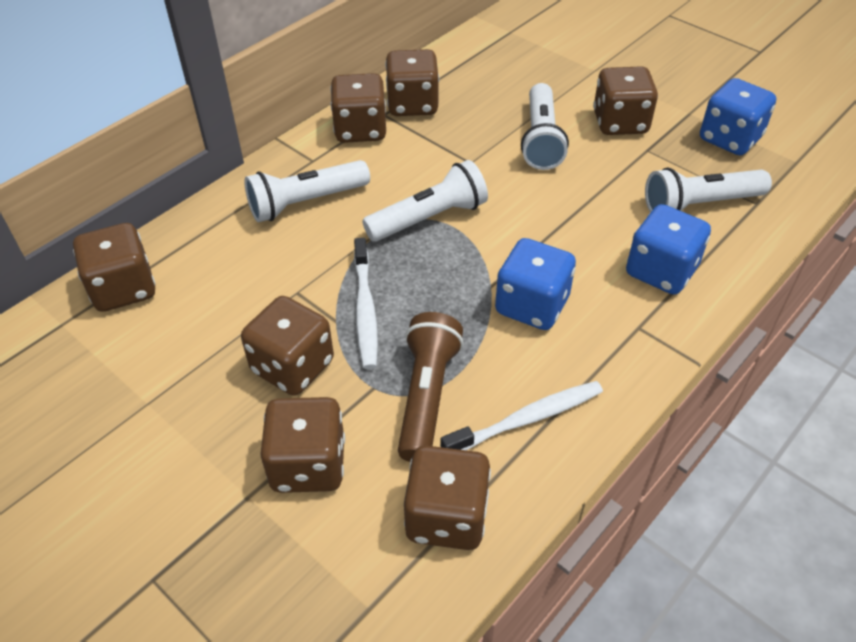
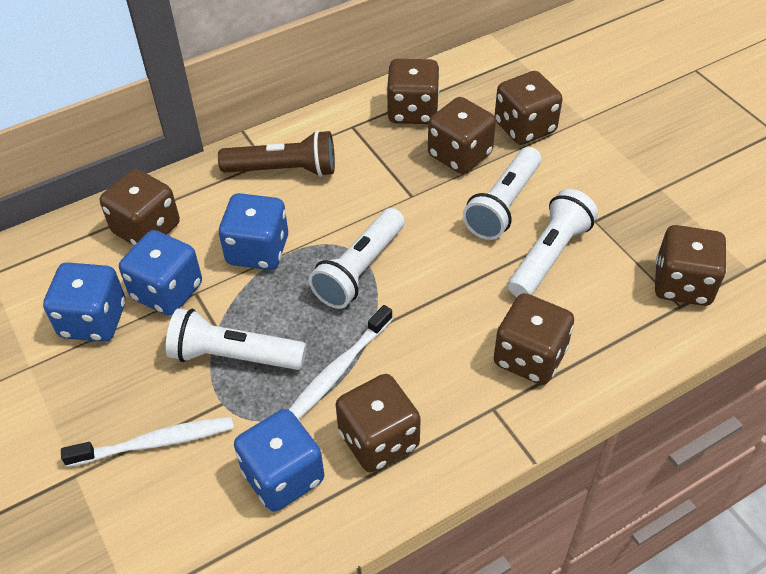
blue dice: 3 -> 4

